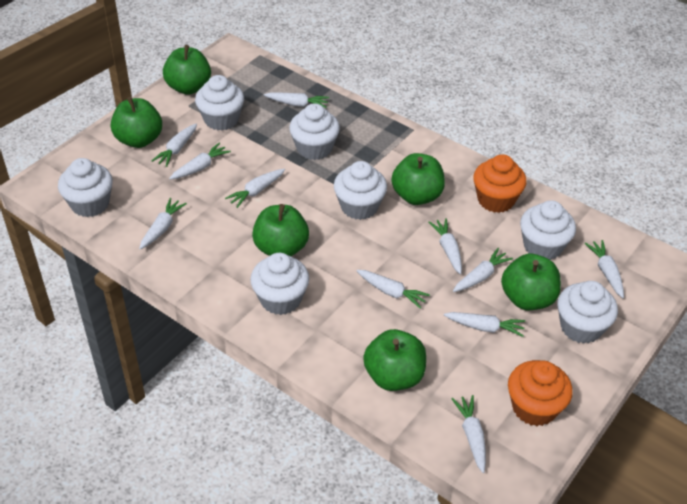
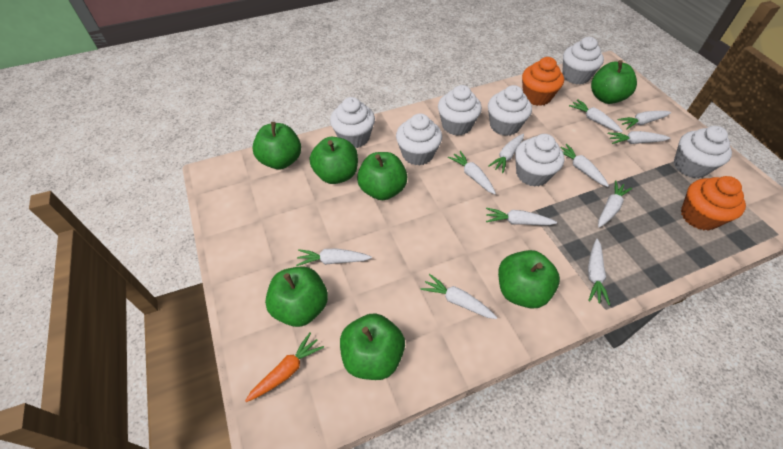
green apple: 6 -> 7
orange carrot: 0 -> 1

